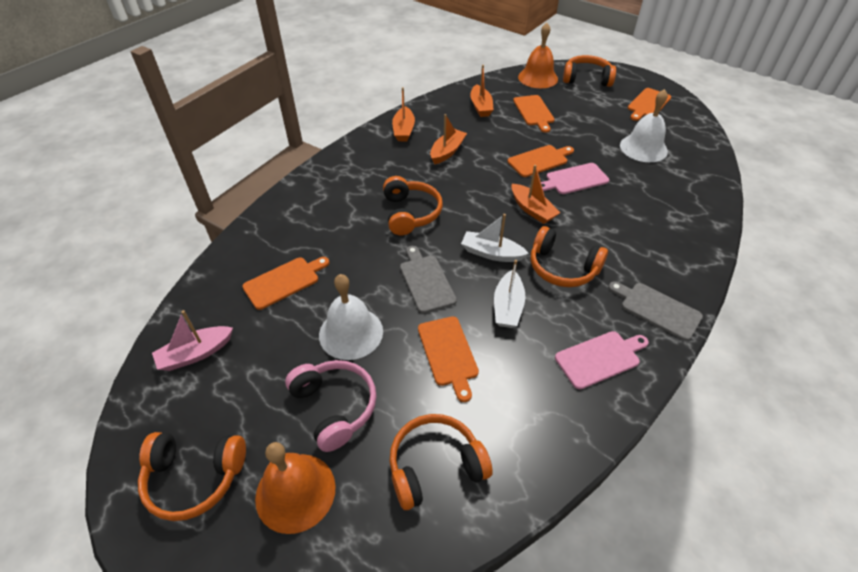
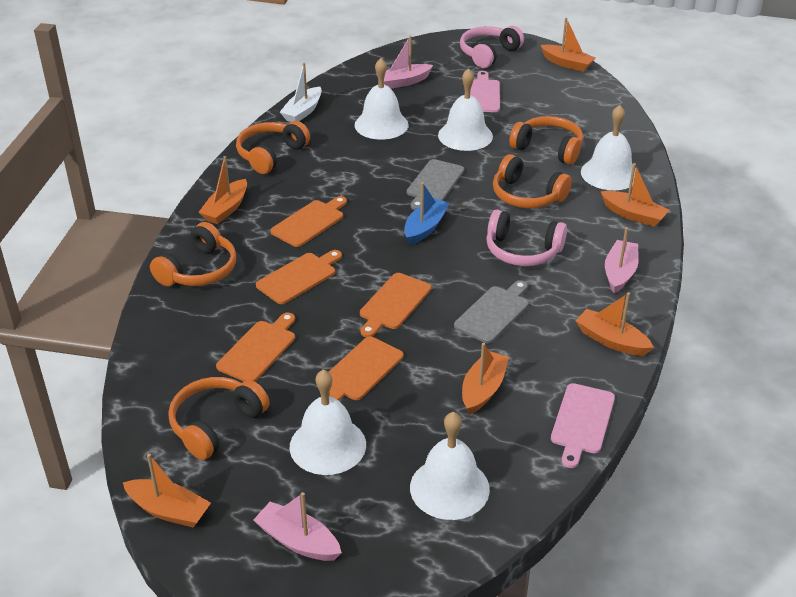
blue boat: 0 -> 1
orange bell: 2 -> 0
orange boat: 4 -> 6
pink boat: 1 -> 3
pink headphones: 1 -> 2
white bell: 2 -> 5
white boat: 2 -> 1

